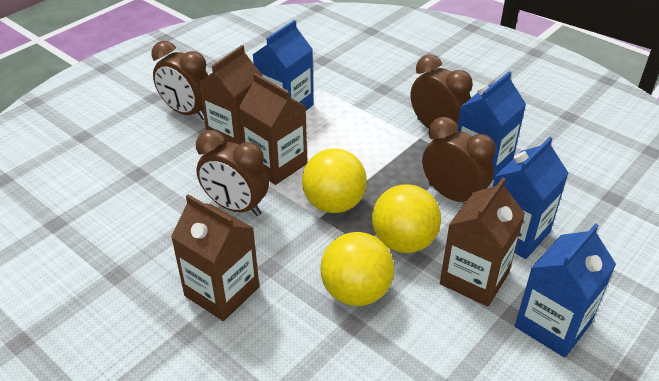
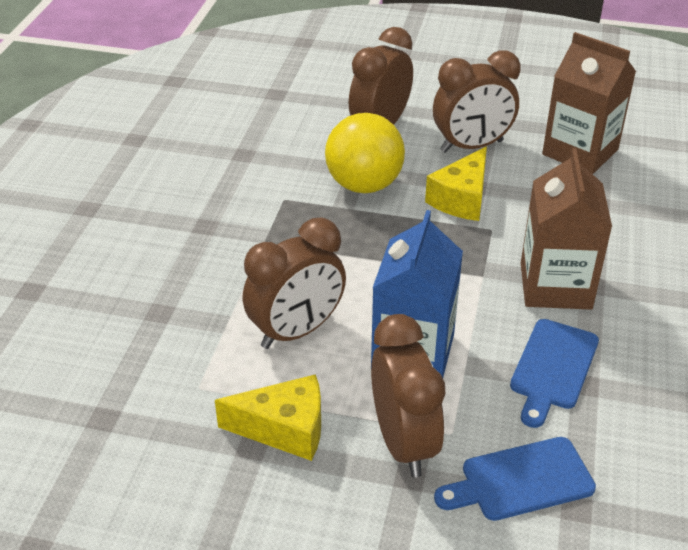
blue carton: 4 -> 1
blue cutting board: 0 -> 2
brown carton: 4 -> 2
yellow ball: 3 -> 1
yellow cheese: 0 -> 2

